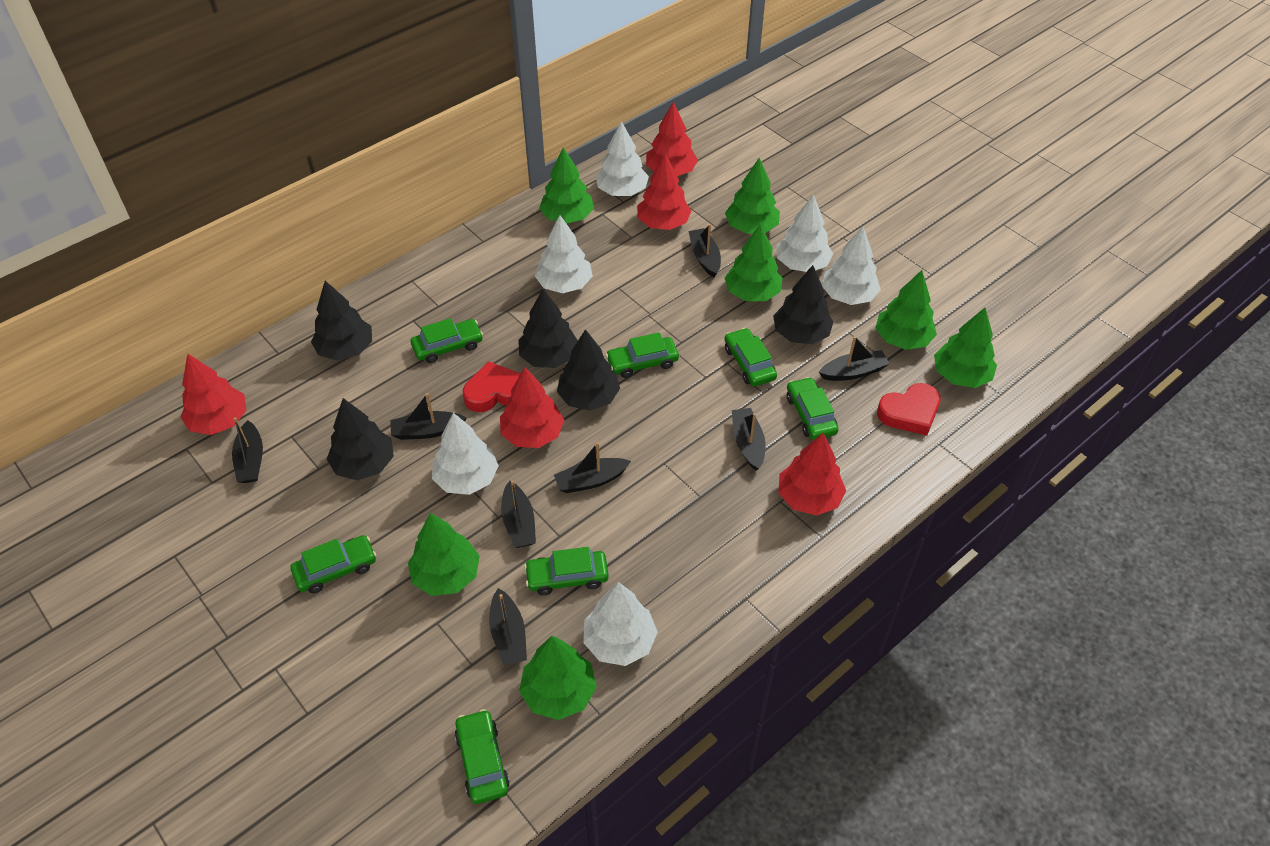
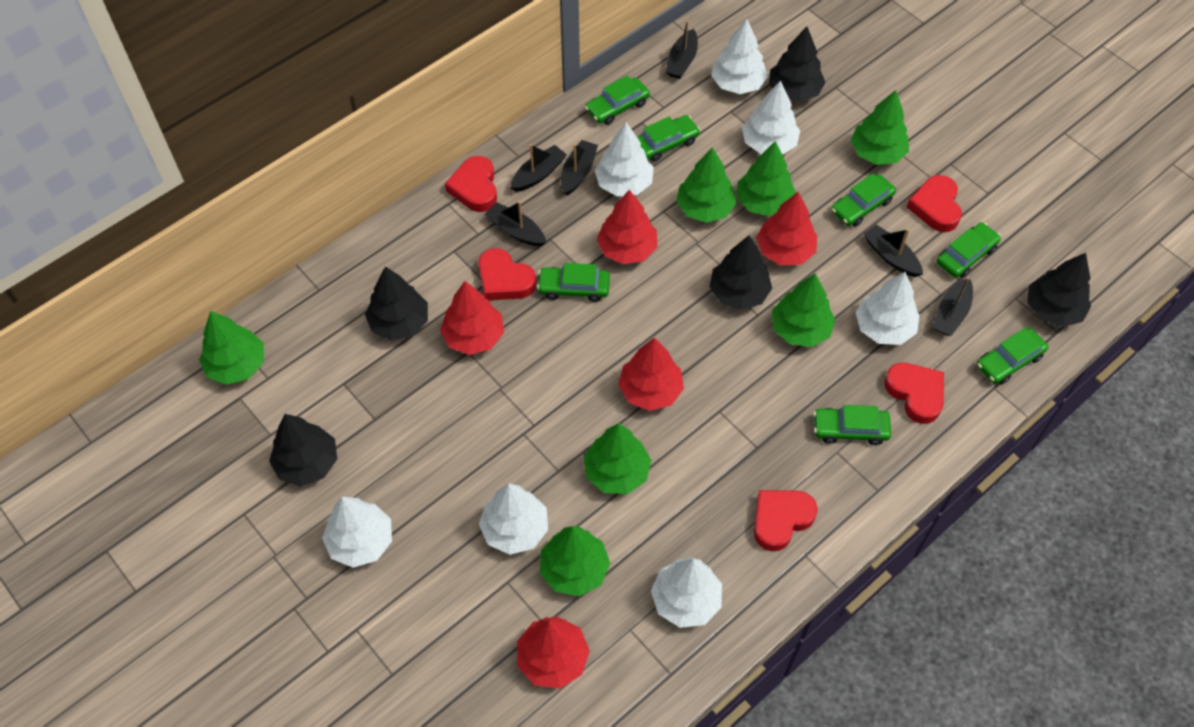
black boat: 8 -> 6
red heart: 2 -> 5
white tree: 6 -> 7

